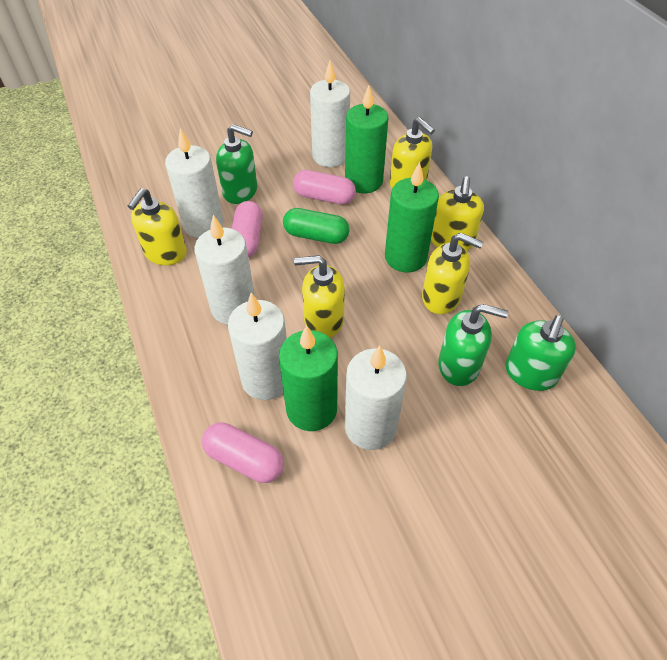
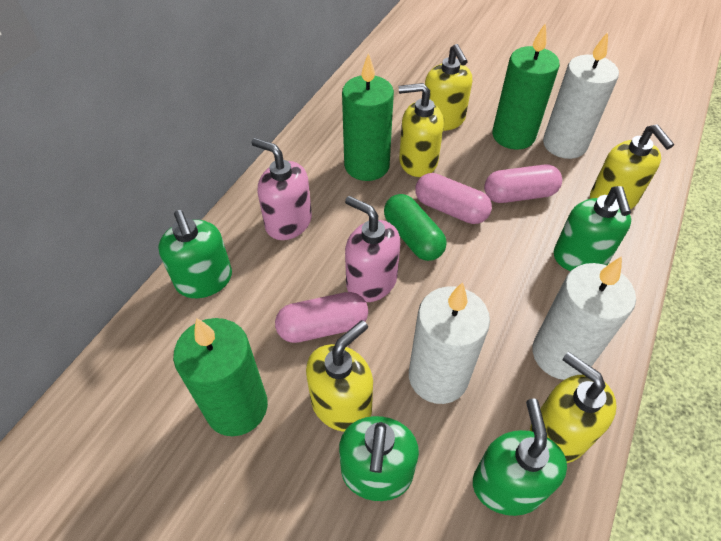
green soap dispenser: 3 -> 4
pink soap dispenser: 0 -> 2
white candle: 5 -> 3

